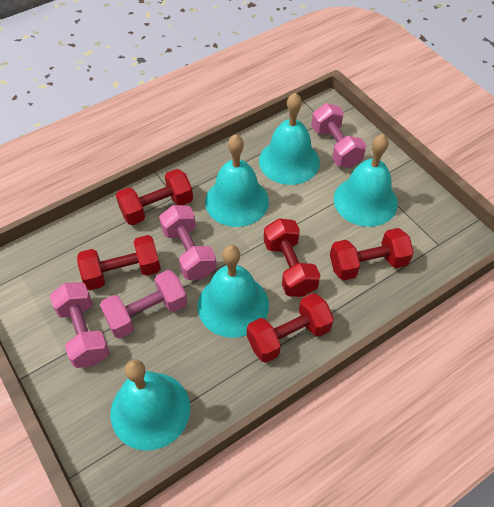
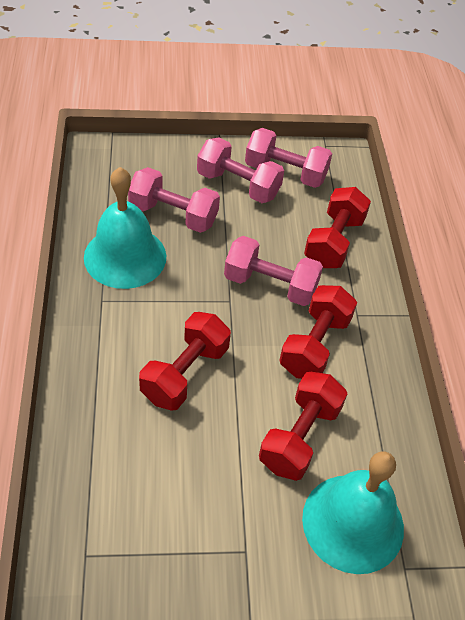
red dumbbell: 5 -> 4
turquoise bell: 5 -> 2

